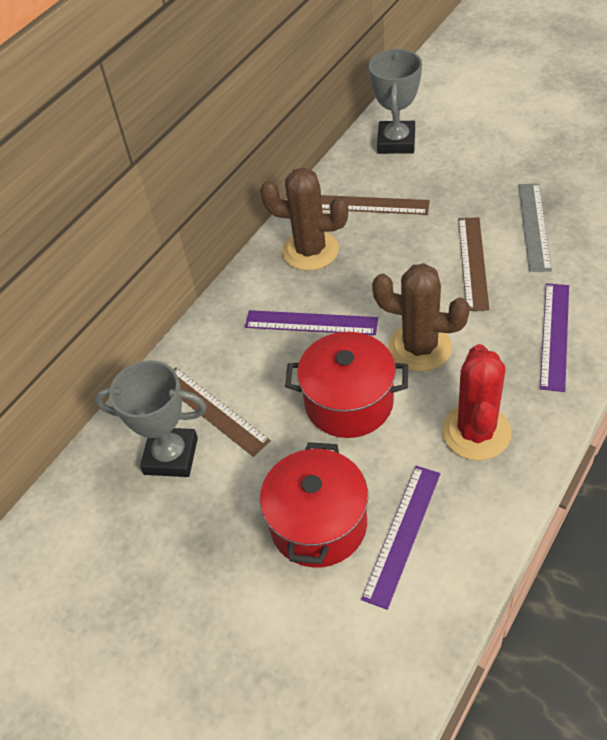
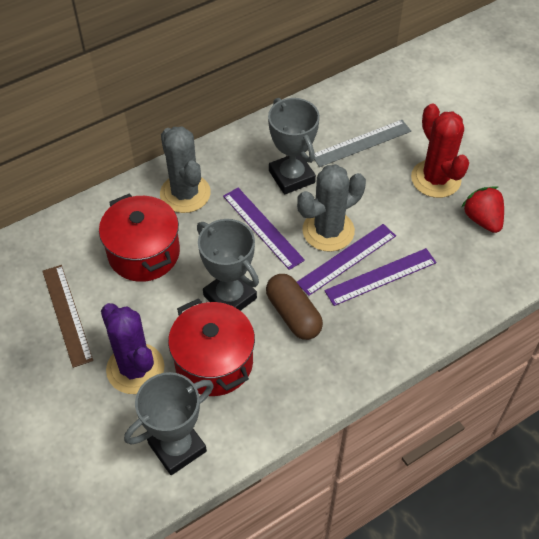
brown cactus: 2 -> 0
brown capsule: 0 -> 1
brown ruler: 3 -> 1
grey cactus: 0 -> 2
grey trophy: 2 -> 3
purple cactus: 0 -> 1
red strawberry: 0 -> 1

